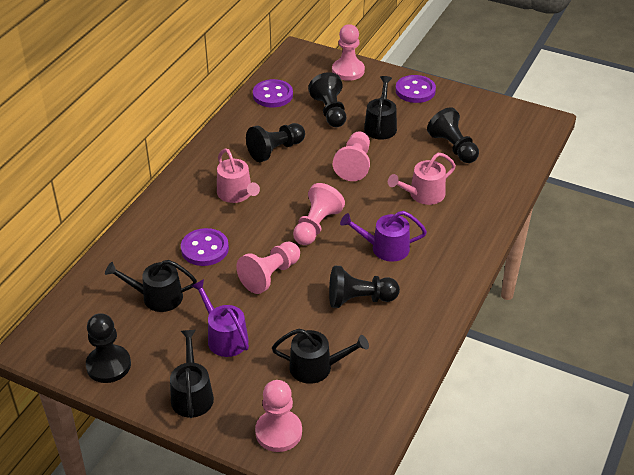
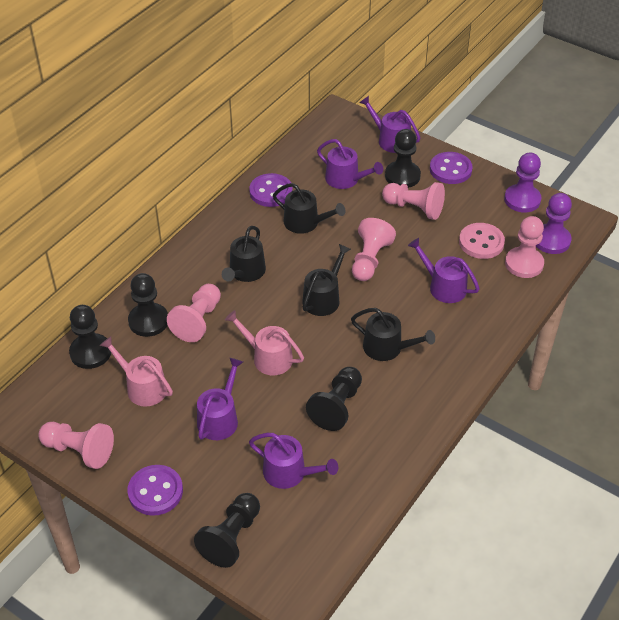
pink button: 0 -> 1
purple pawn: 0 -> 2
purple watering can: 2 -> 5

